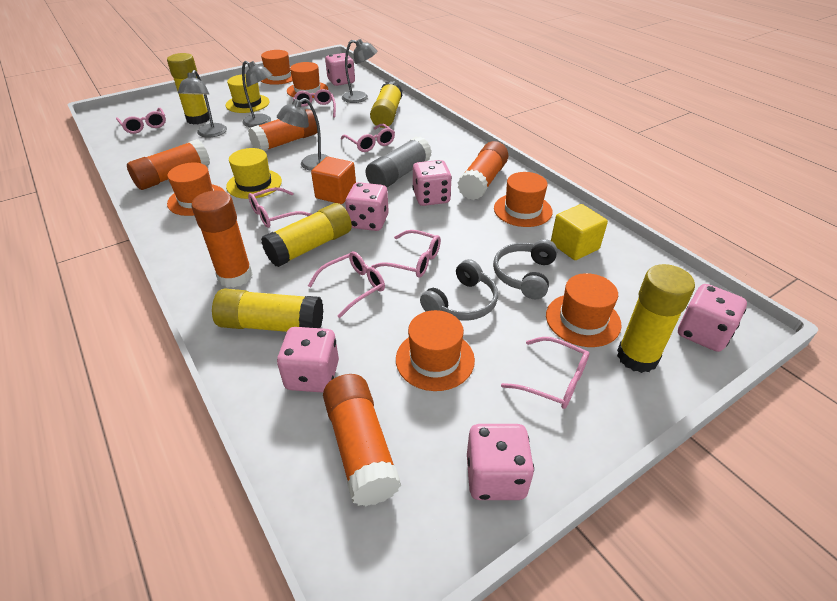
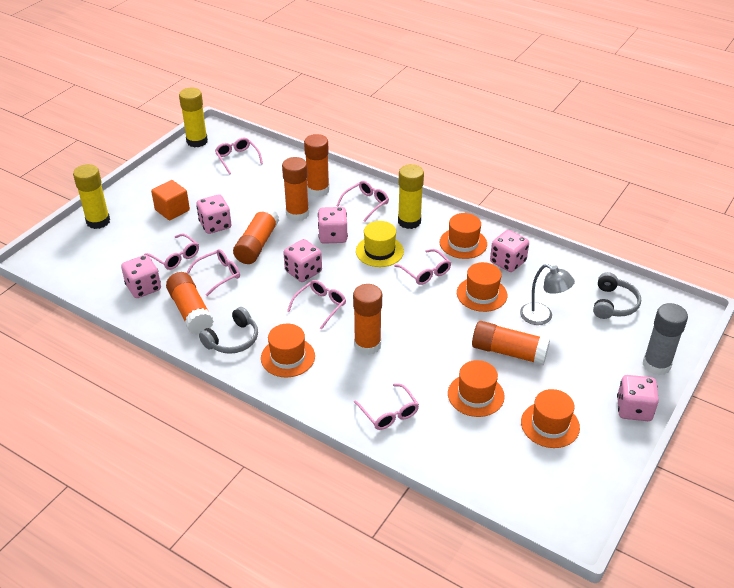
grey lamp: 4 -> 1
orange glue stick: 5 -> 6
orange hat: 6 -> 5
yellow cube: 1 -> 0
yellow glue stick: 5 -> 3
yellow hat: 2 -> 1

